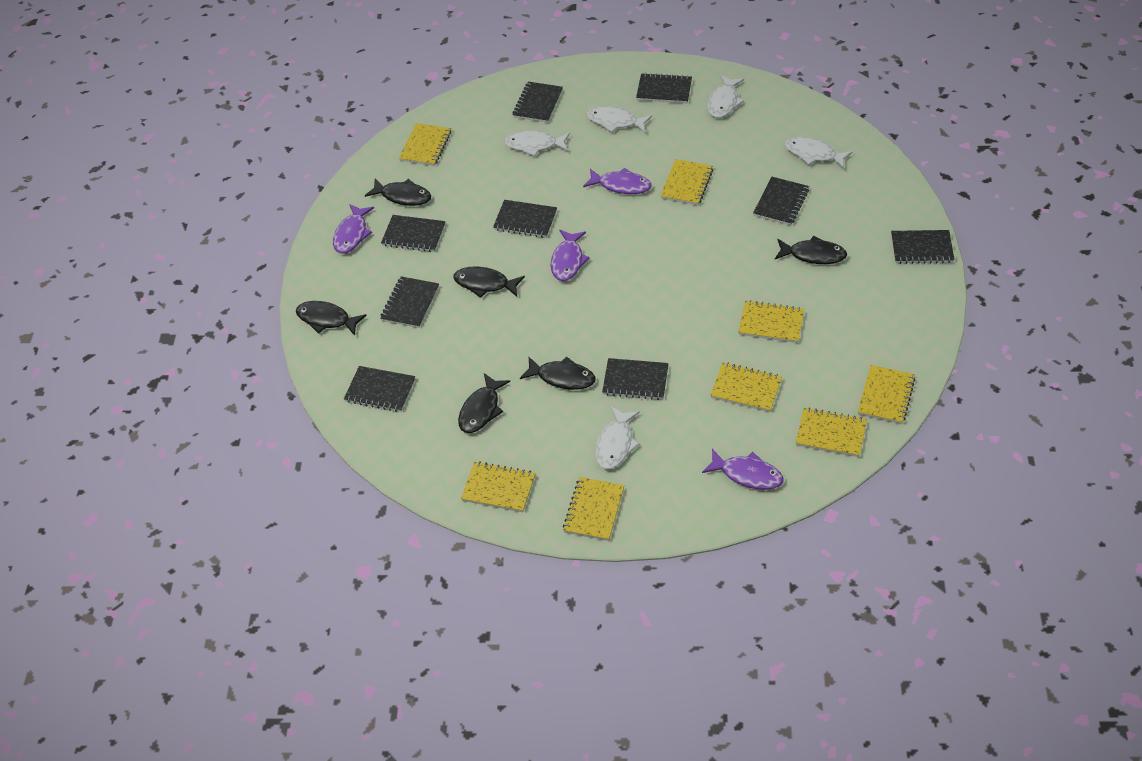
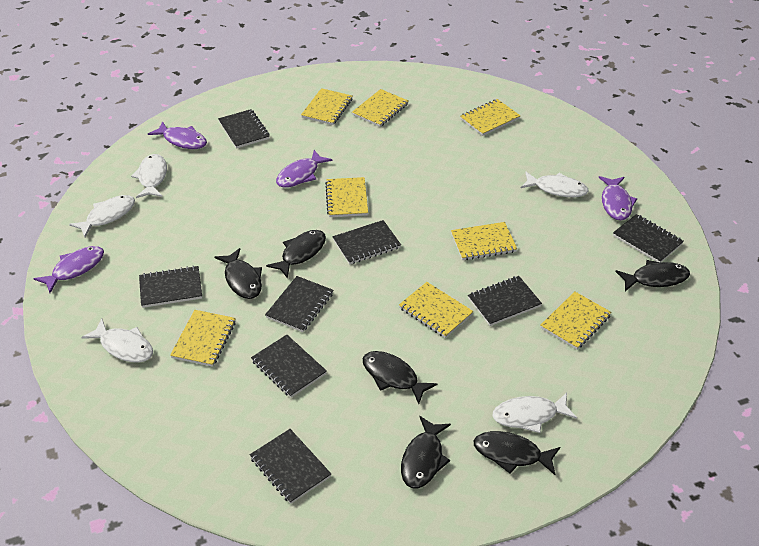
black notebook: 9 -> 8

